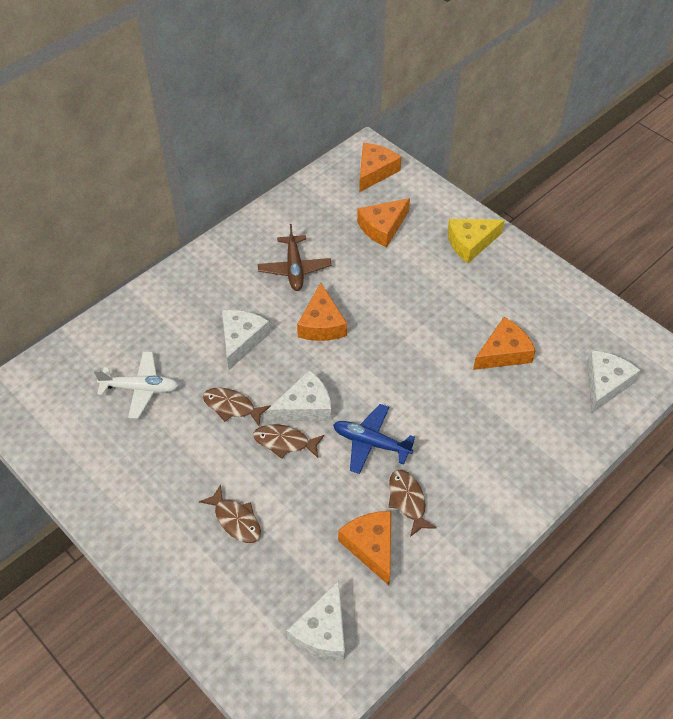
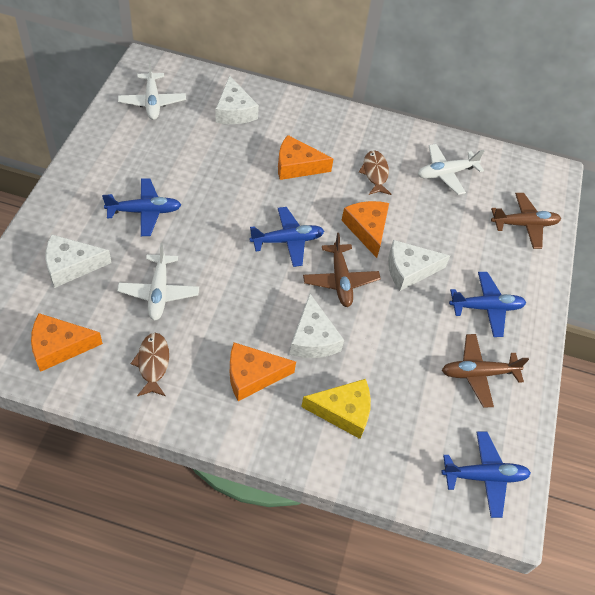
blue plane: 1 -> 4
brown fish: 4 -> 2
brown plane: 1 -> 3
orange cheese: 5 -> 4
white plane: 1 -> 3

